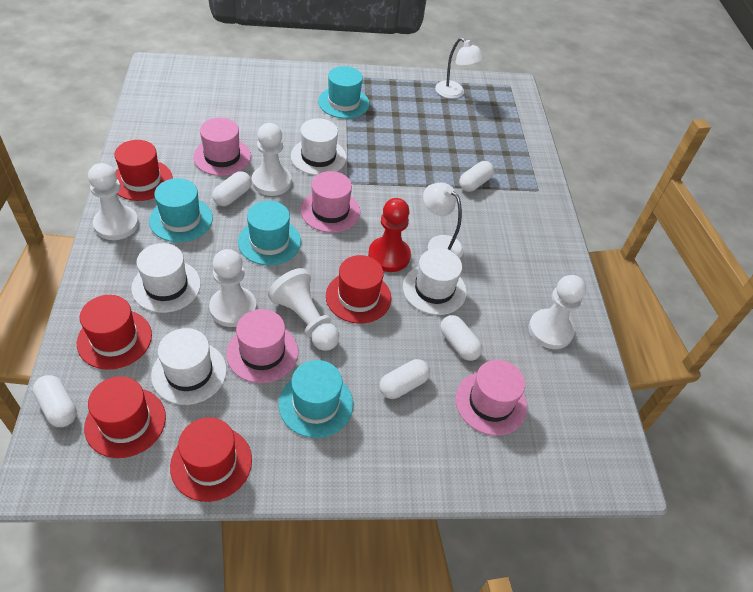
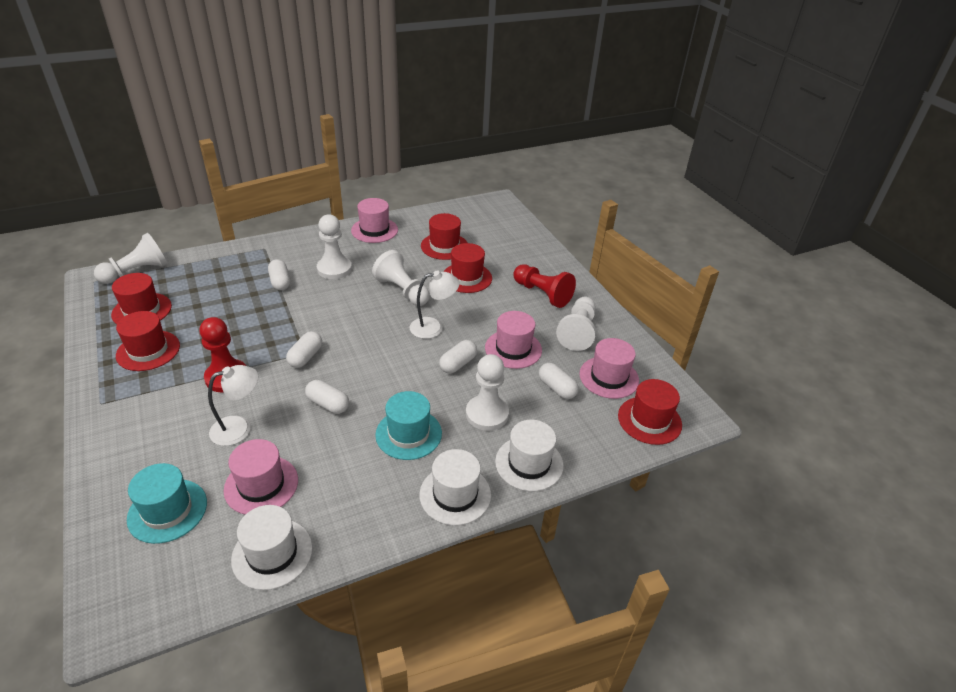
red pawn: 1 -> 2
turquoise hat: 4 -> 2
white hat: 4 -> 3

